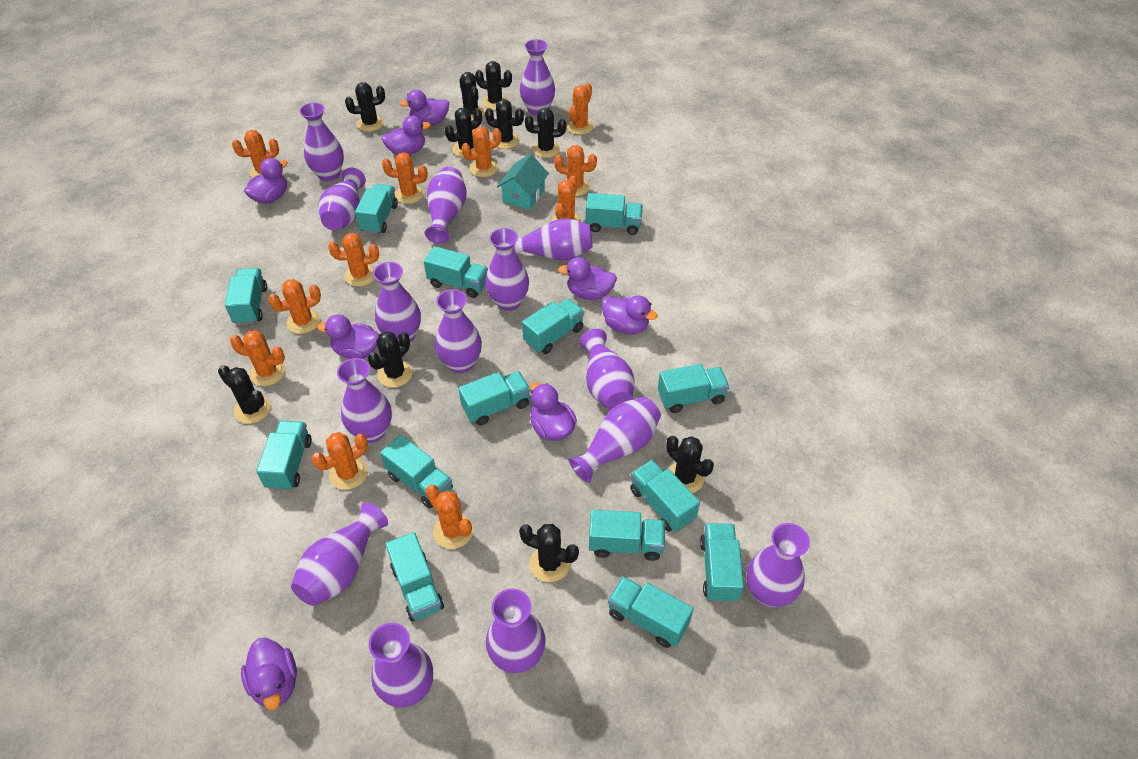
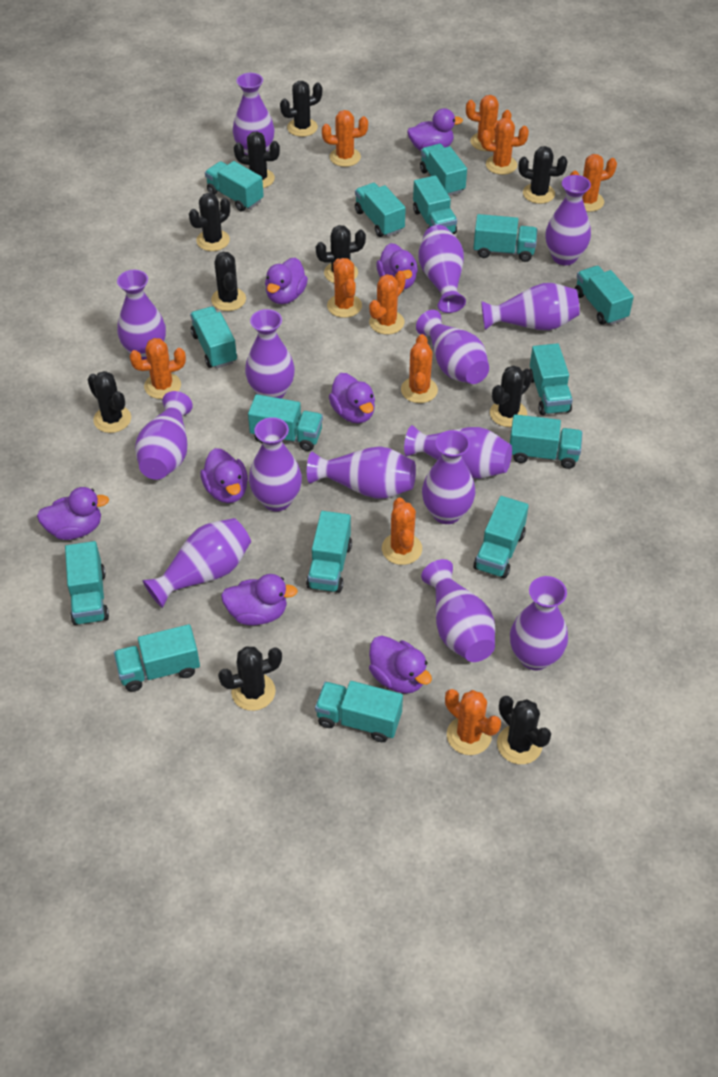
orange cactus: 11 -> 10
turquoise house: 1 -> 0
turquoise truck: 14 -> 15

